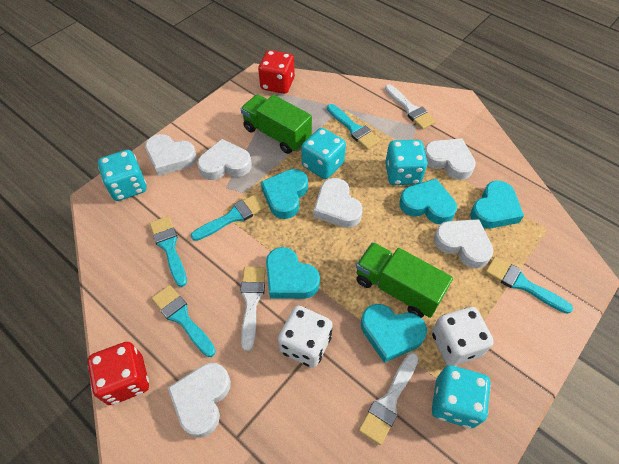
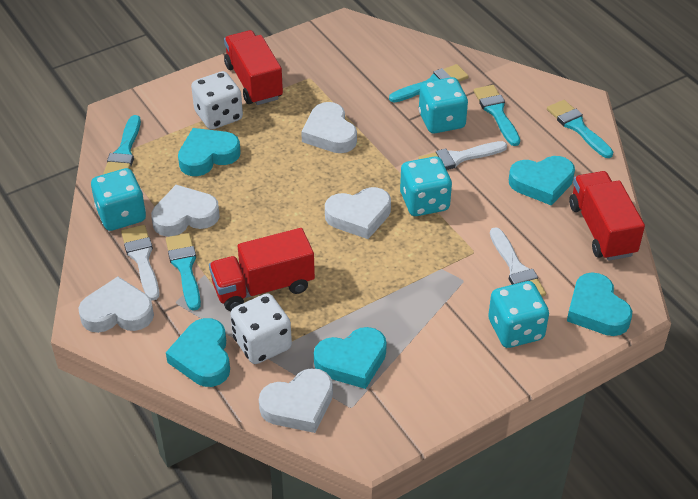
green truck: 2 -> 0
red dice: 2 -> 0
red truck: 0 -> 3
white heart: 6 -> 5

